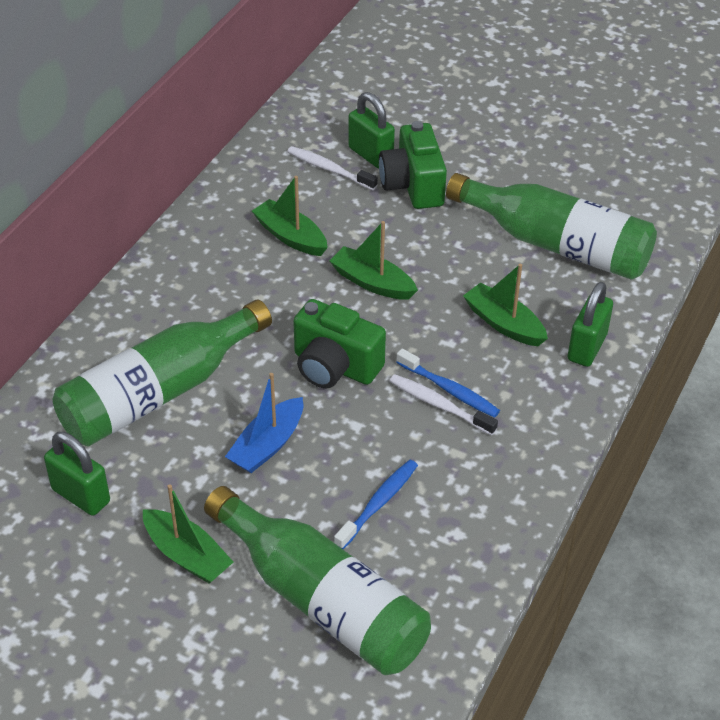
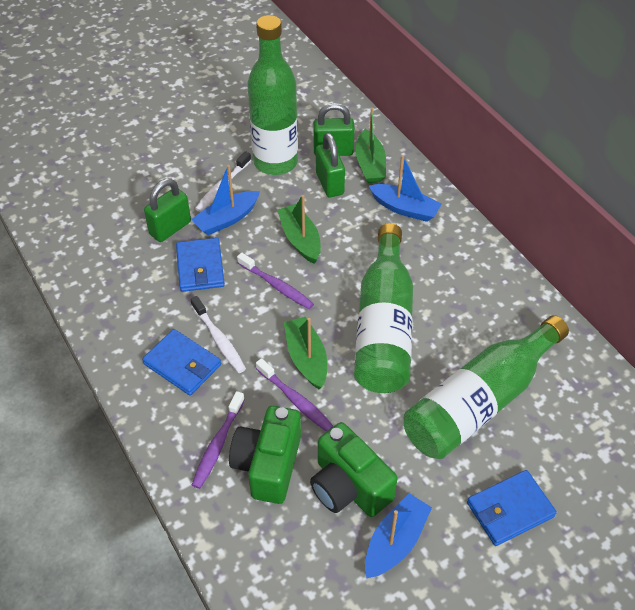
blue boat: 1 -> 3
blue toothbrush: 2 -> 0
blue wallet: 0 -> 3
green boat: 4 -> 3
purple toothbrush: 0 -> 3

